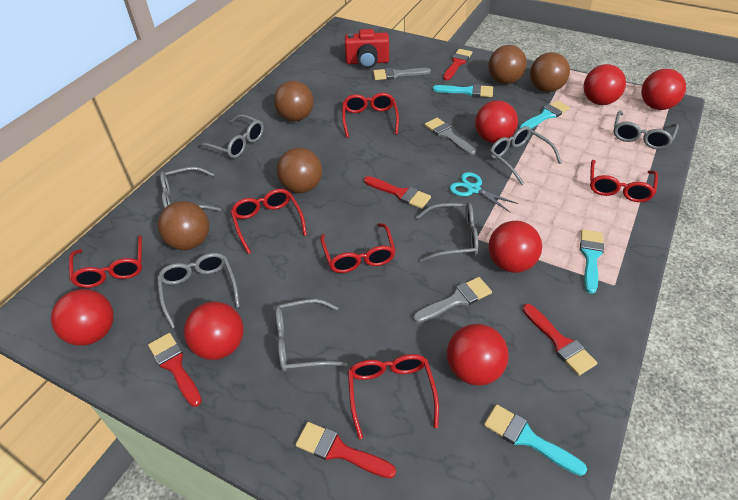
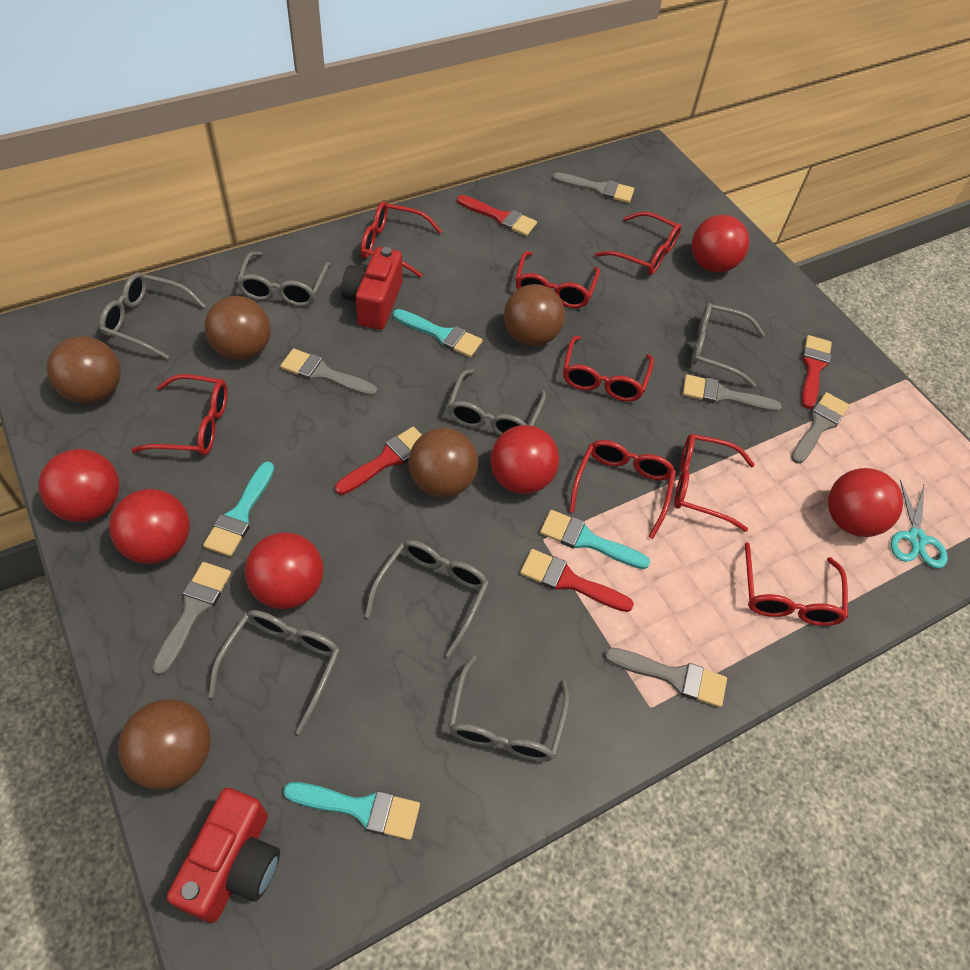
grey brush: 3 -> 6
red ball: 7 -> 6
red brush: 5 -> 4
red camera: 1 -> 2
red glasses: 6 -> 8

